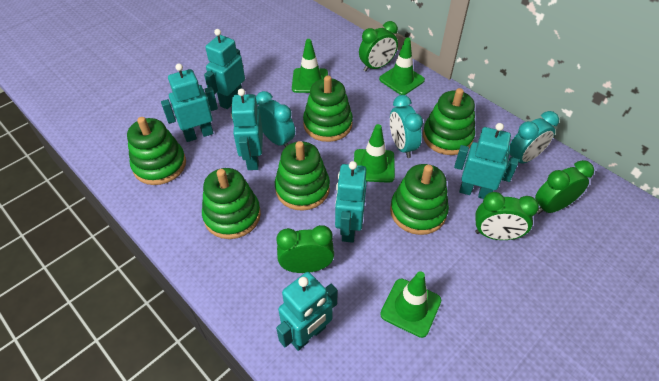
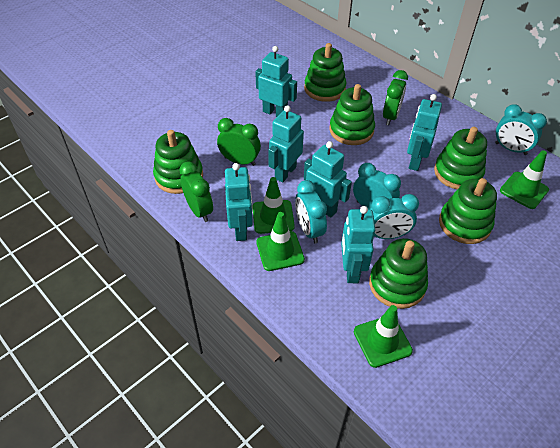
green clock: 4 -> 3
turquoise clock: 3 -> 4

